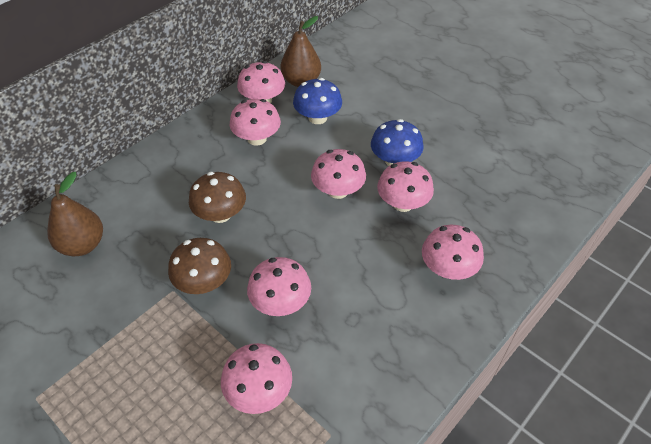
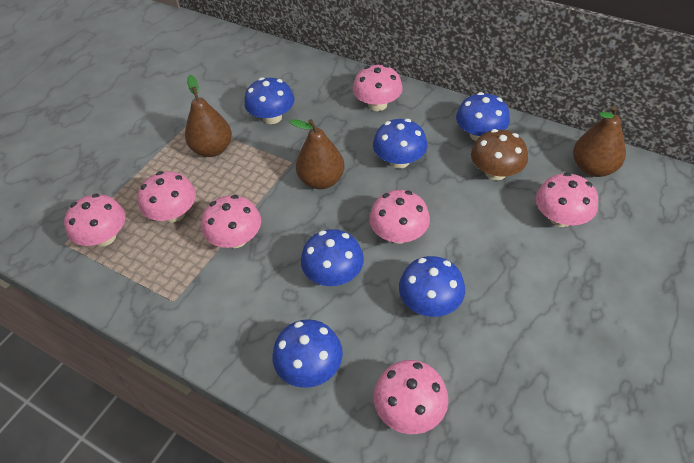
blue mushroom: 2 -> 6
brown mushroom: 2 -> 1
brown pear: 2 -> 3

